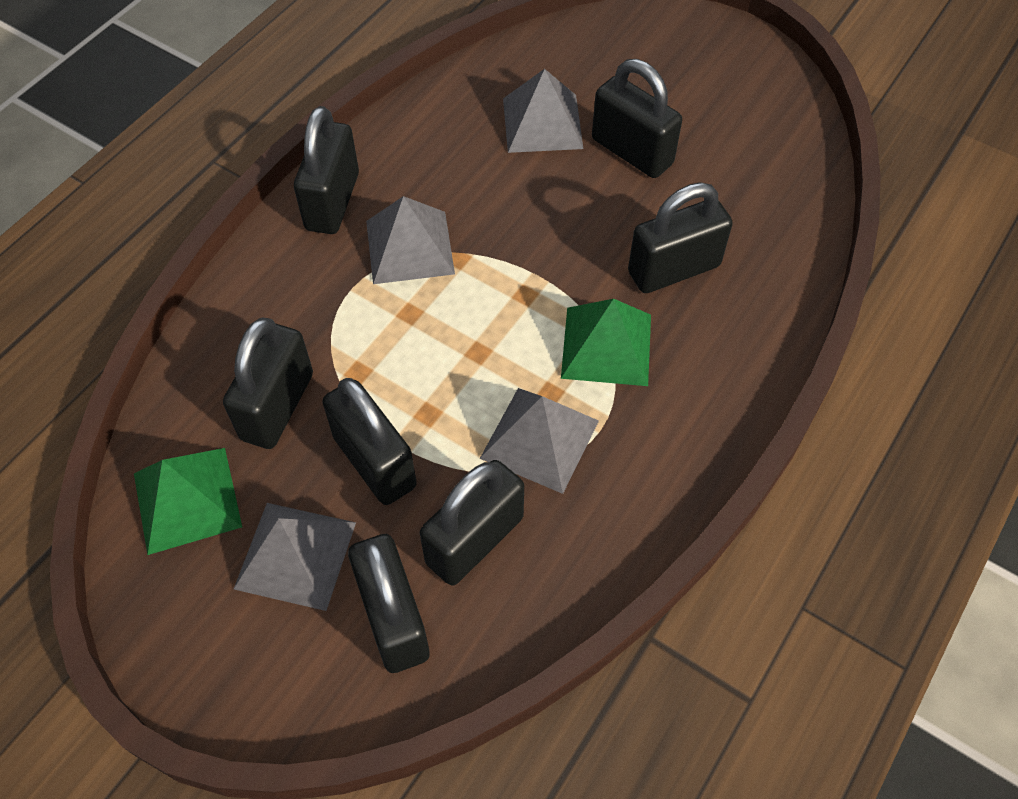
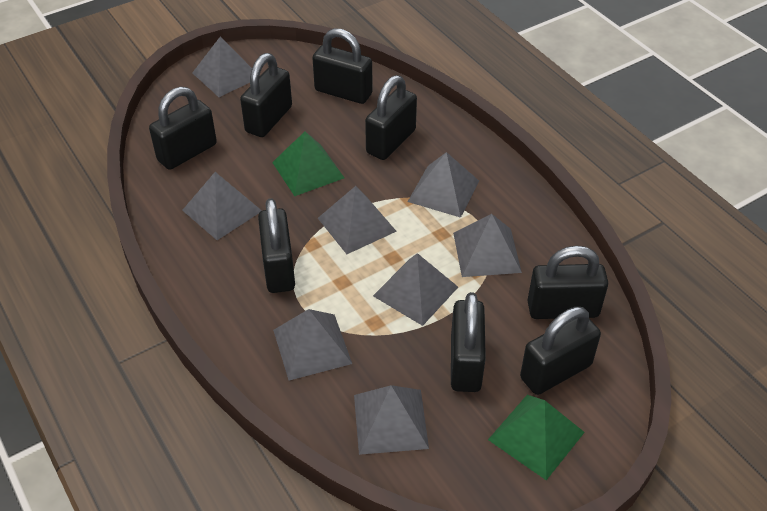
black padlock: 7 -> 8
grey pyramid: 4 -> 8

